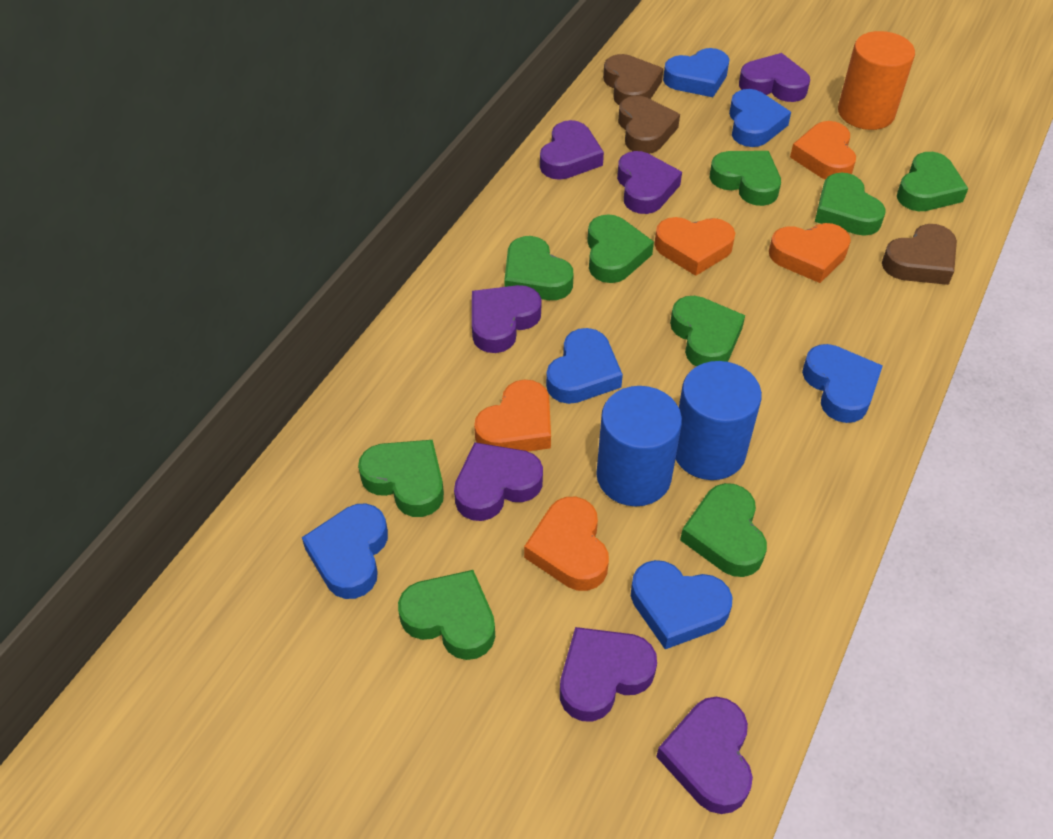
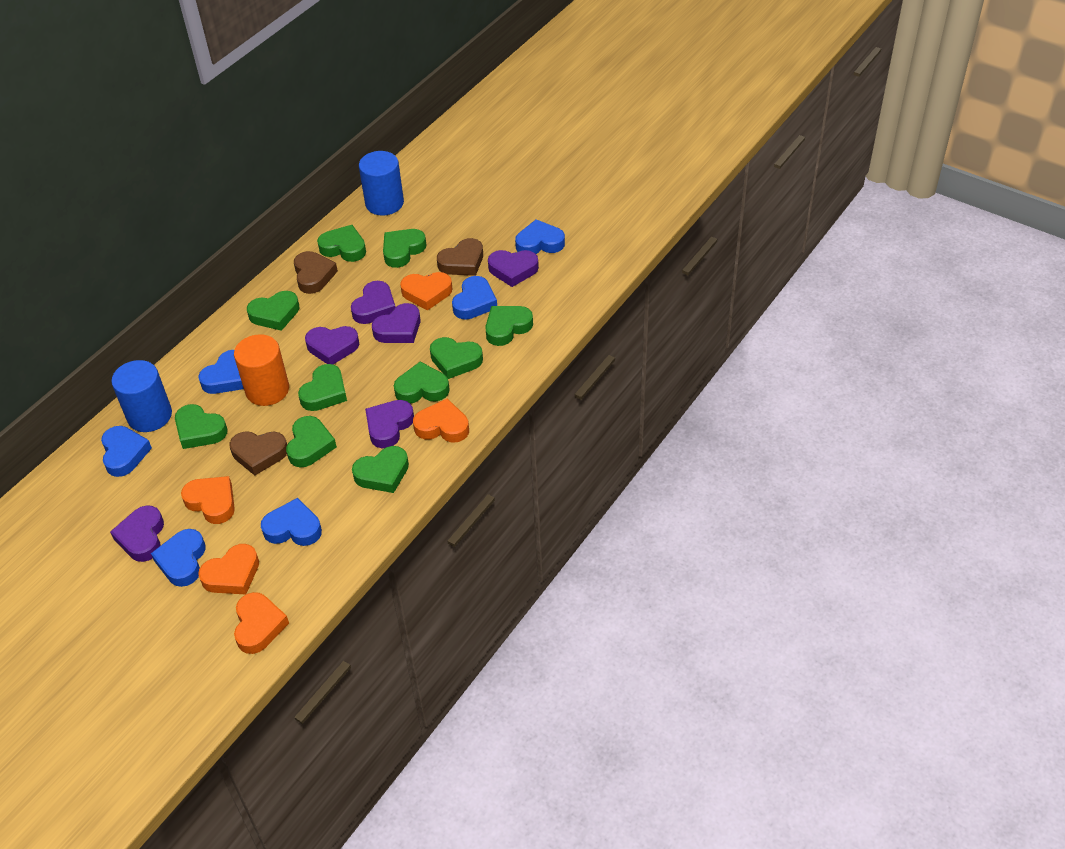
green heart: 9 -> 10
purple heart: 7 -> 6

